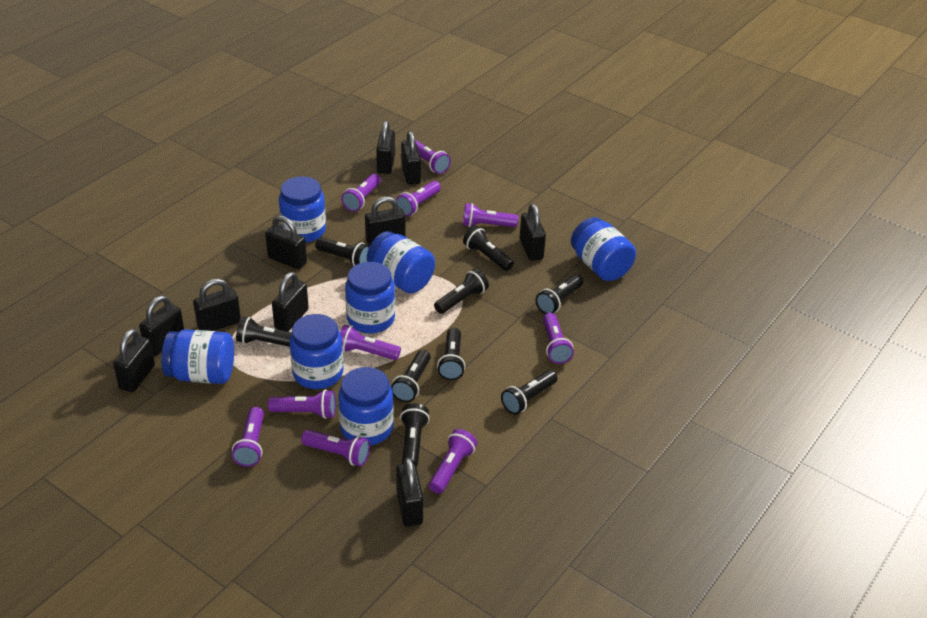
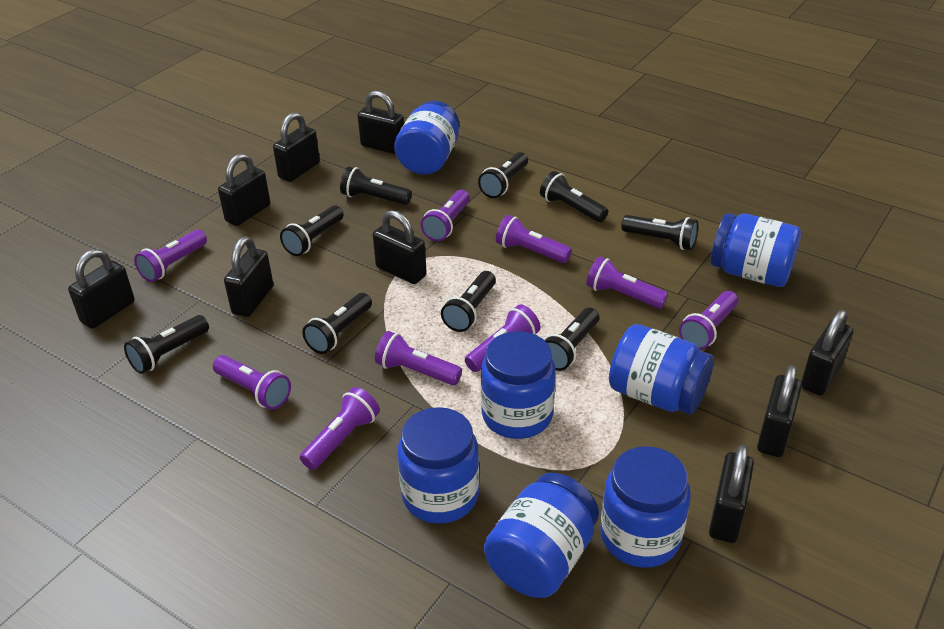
black padlock: 10 -> 9
purple flashlight: 10 -> 9

